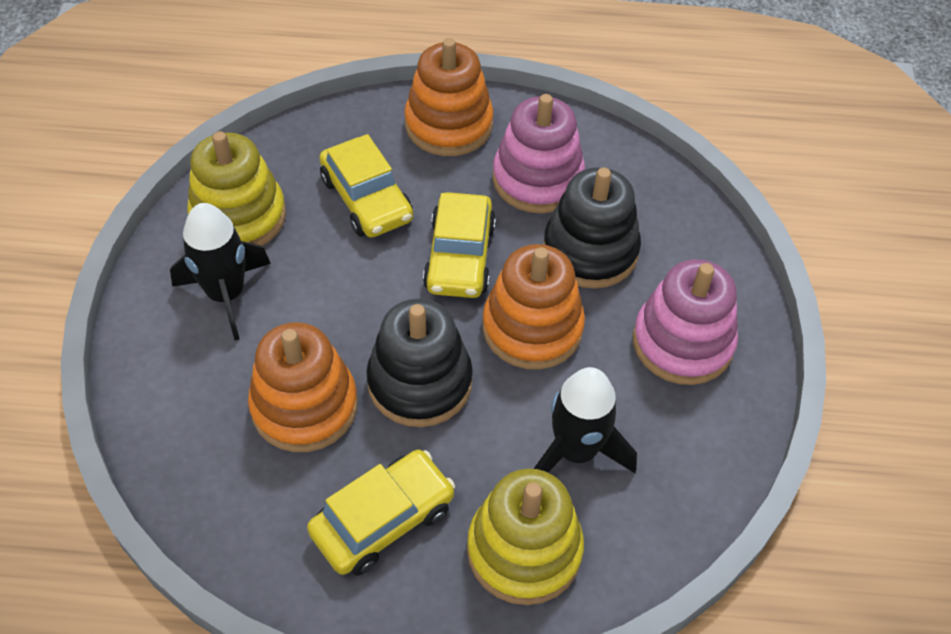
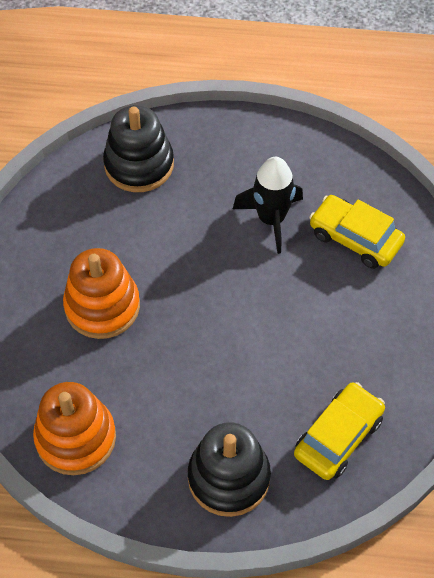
black rocket: 2 -> 1
orange stacking toy: 3 -> 2
pink stacking toy: 2 -> 0
yellow car: 3 -> 2
yellow stacking toy: 2 -> 0

